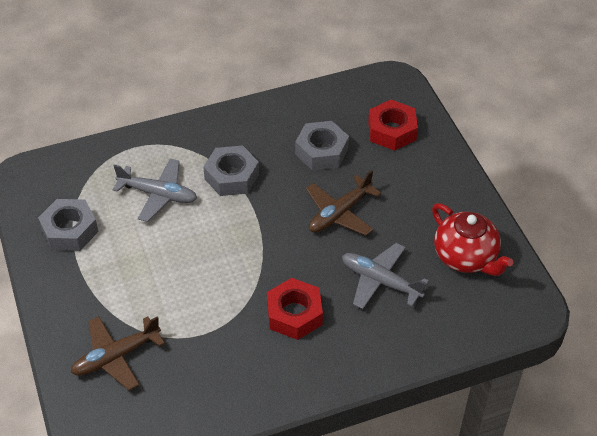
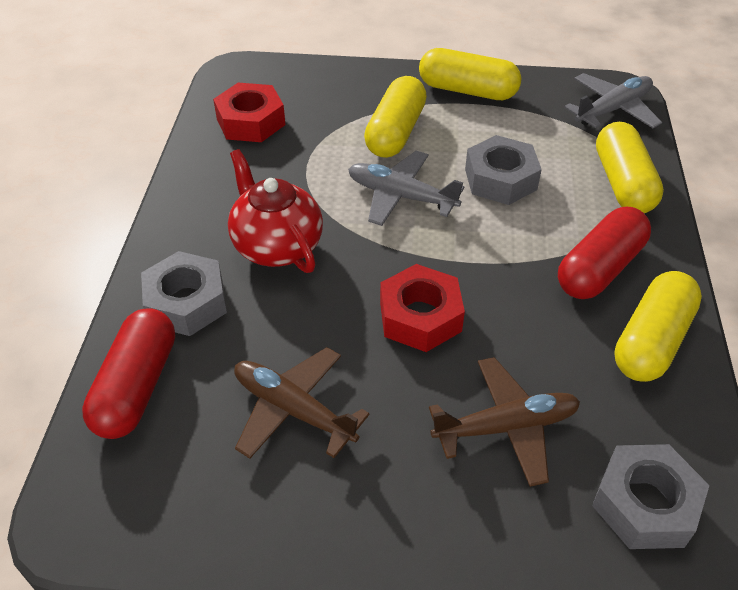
red capsule: 0 -> 2
yellow capsule: 0 -> 4

